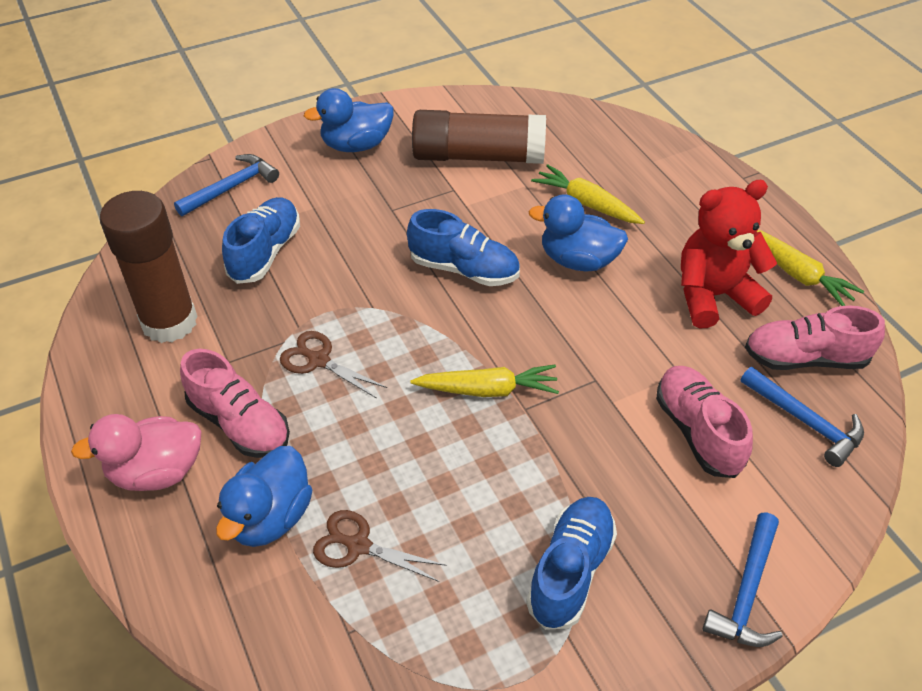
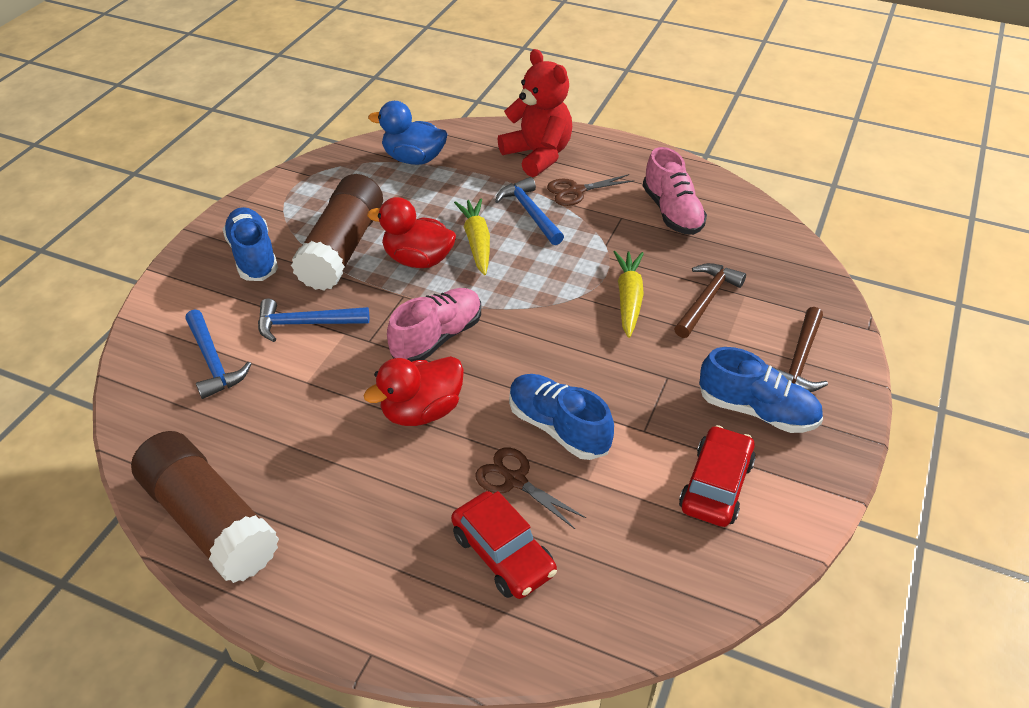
blue duck: 3 -> 1
brown hammer: 0 -> 2
pink duck: 1 -> 0
pink shoe: 3 -> 2
red car: 0 -> 2
red duck: 0 -> 2
yellow carrot: 3 -> 2

